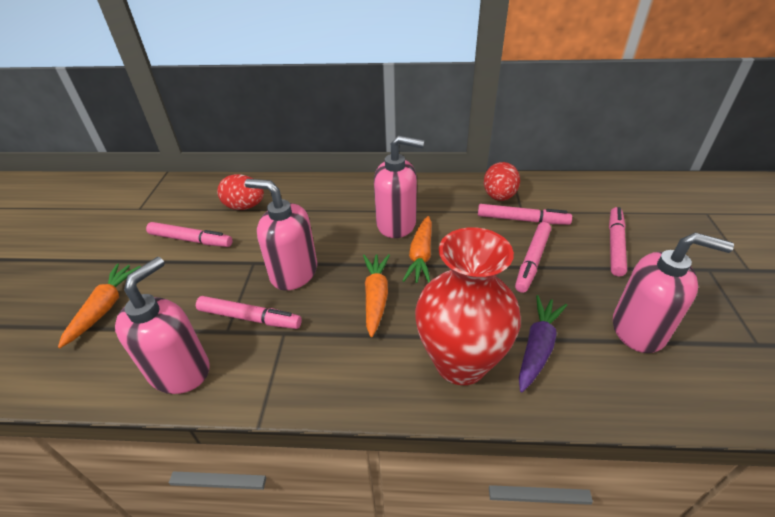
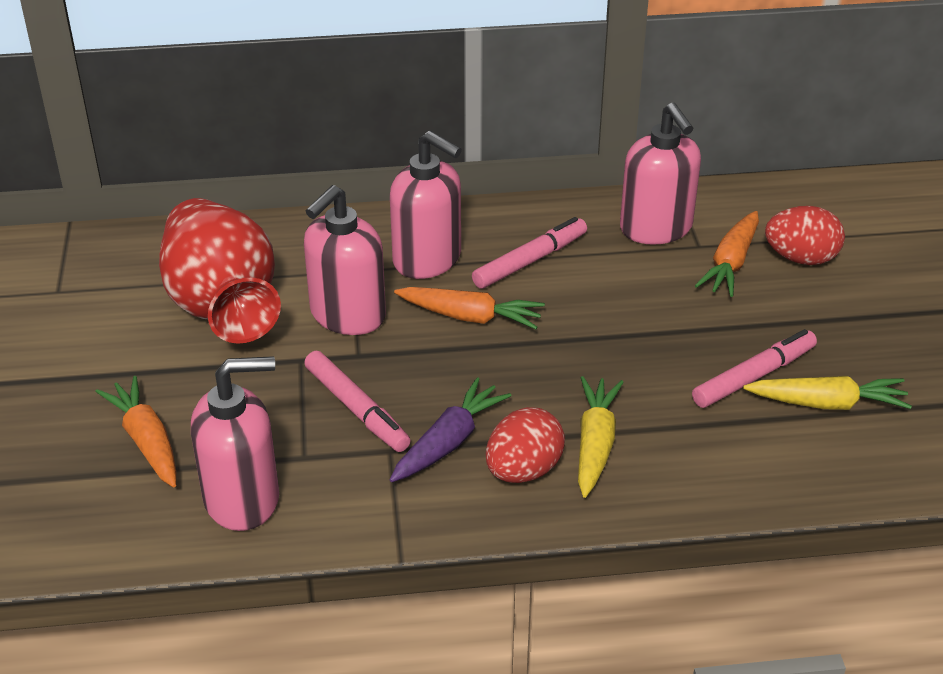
pink marker: 5 -> 3
yellow carrot: 0 -> 2

